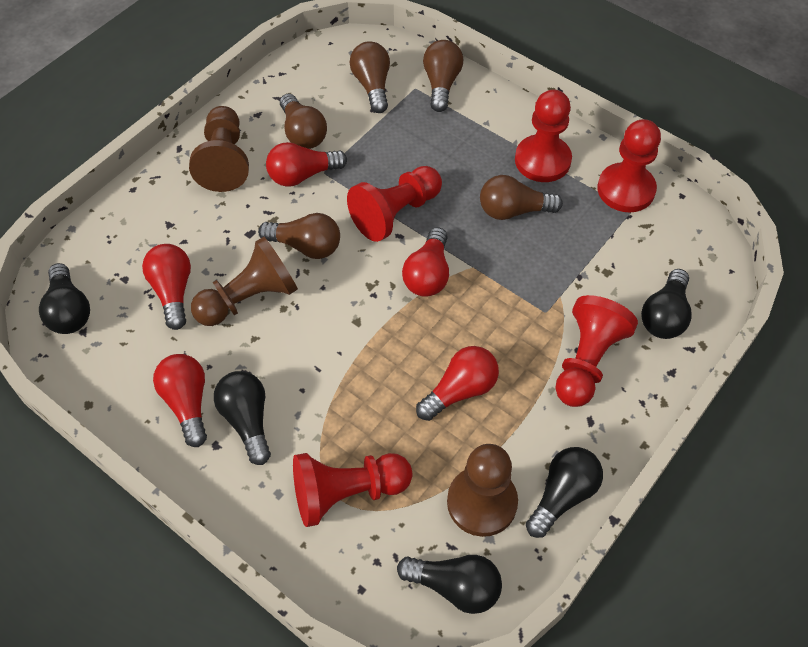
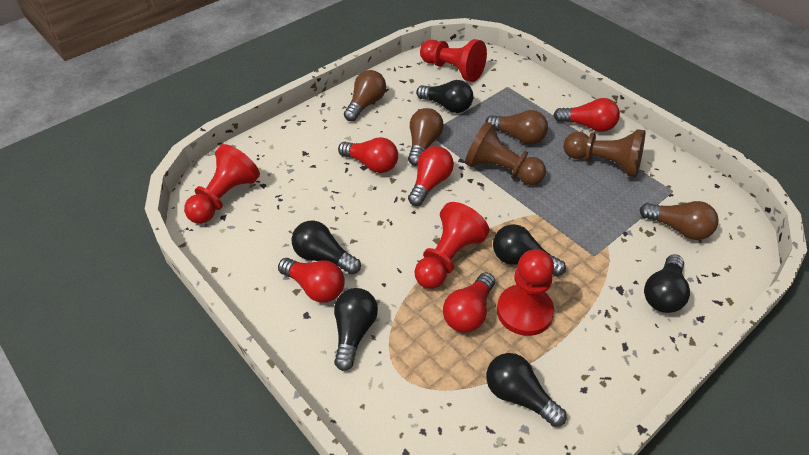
black light bulb: 5 -> 6
brown light bulb: 5 -> 4
brown pawn: 3 -> 2
red pawn: 5 -> 4

